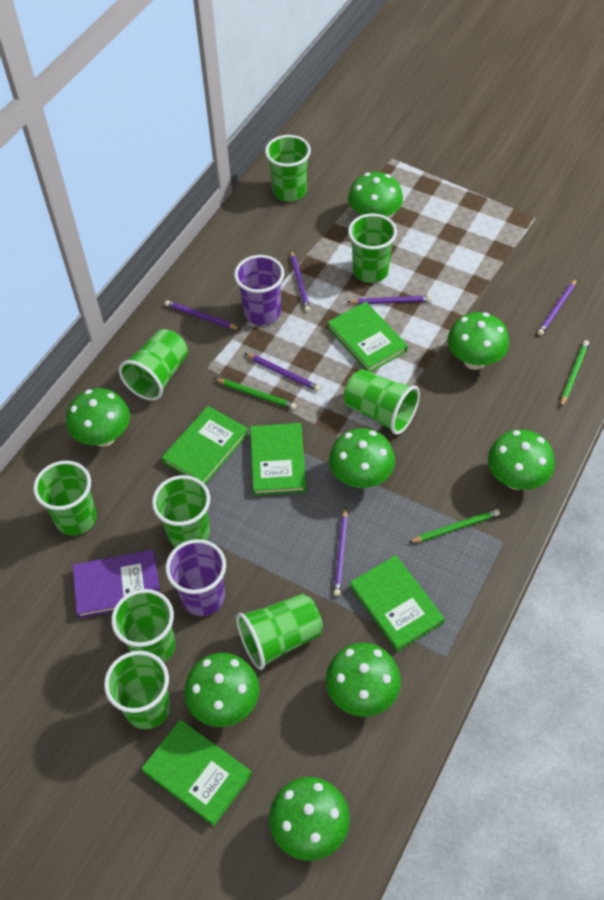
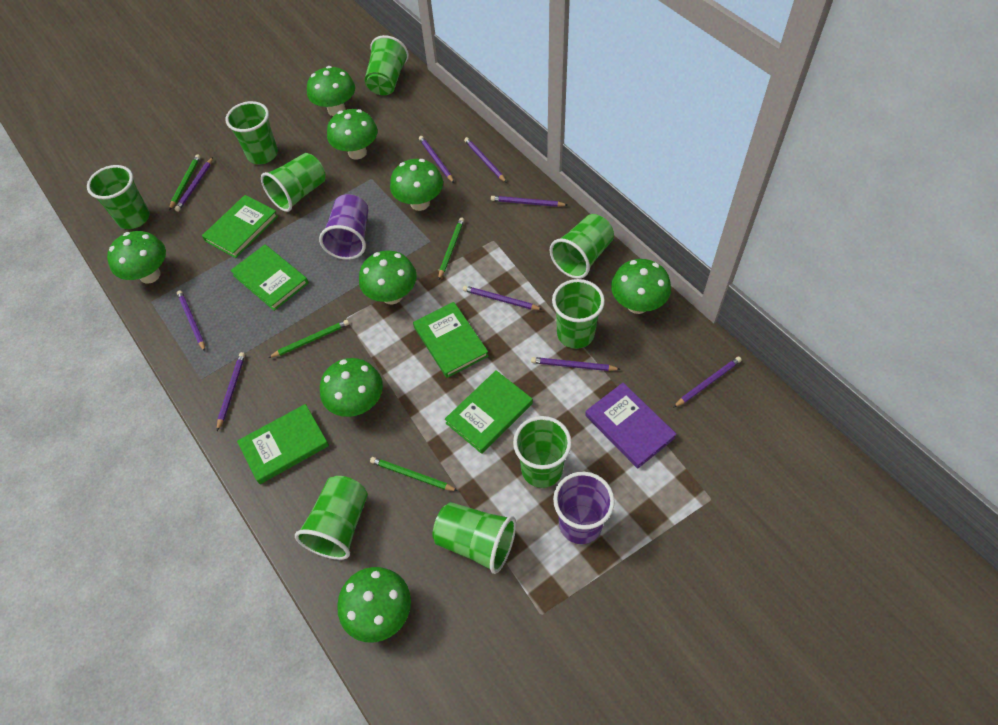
green pencil: 3 -> 4
purple pencil: 6 -> 9

